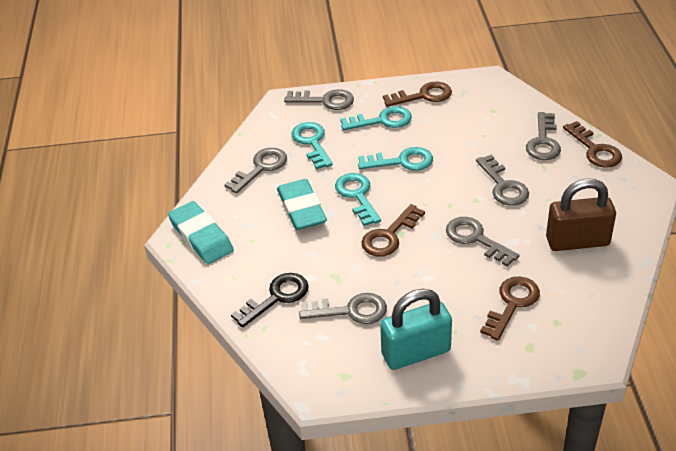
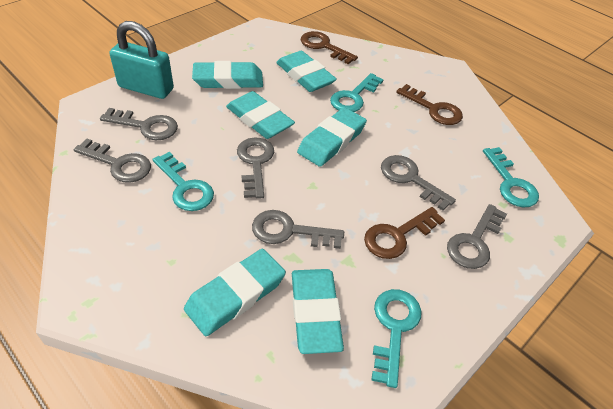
black key: 1 -> 0
brown key: 4 -> 3
brown padlock: 1 -> 0
turquoise eraser: 2 -> 6

